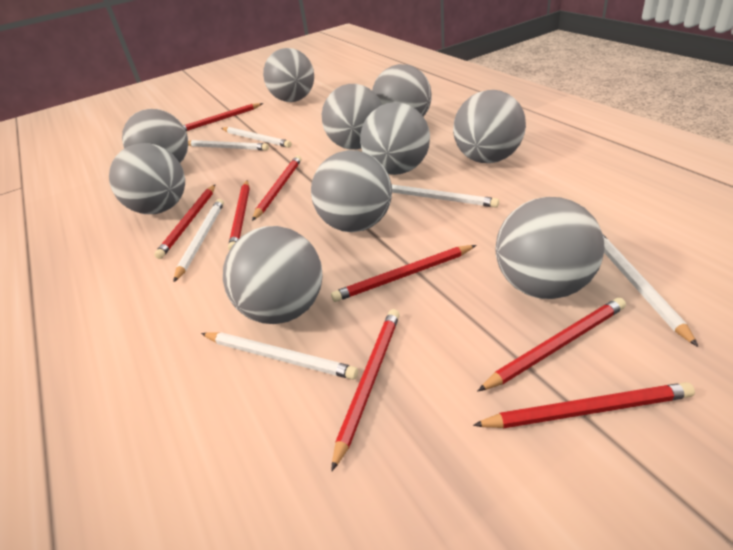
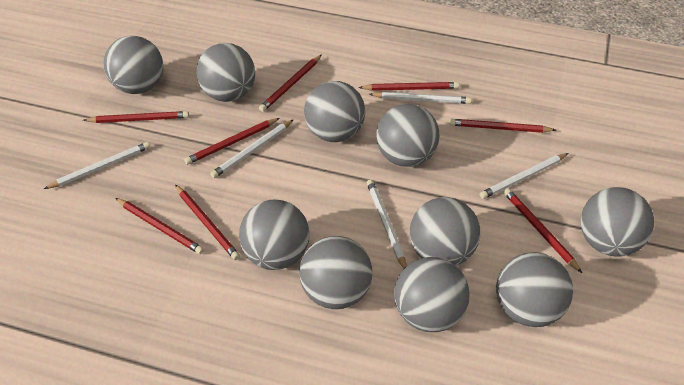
white pencil: 6 -> 5

